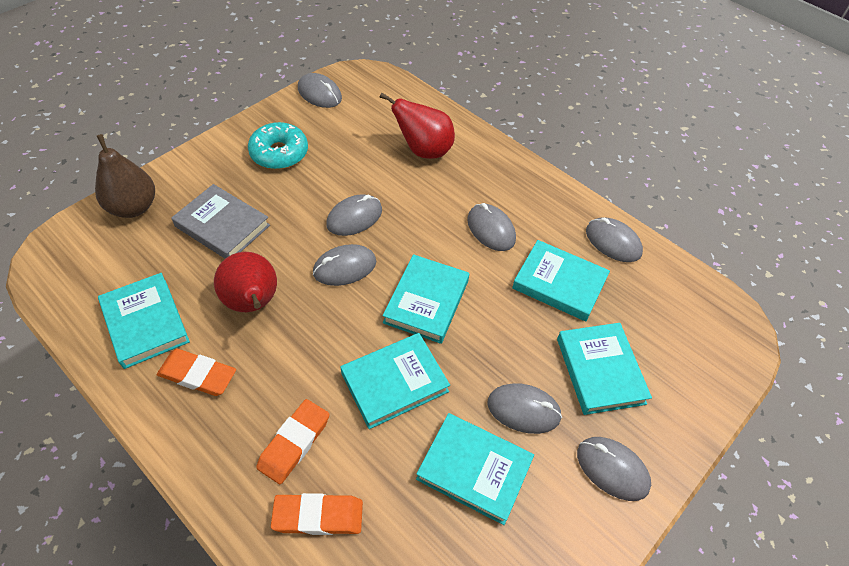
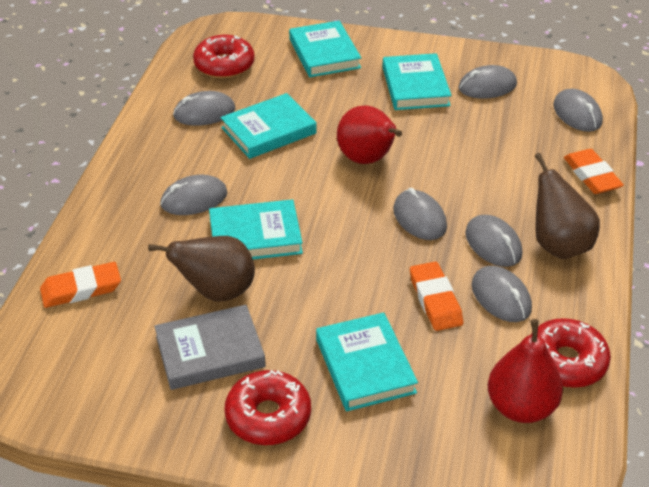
brown pear: 1 -> 2
red donut: 0 -> 3
turquoise book: 6 -> 5
turquoise donut: 1 -> 0

